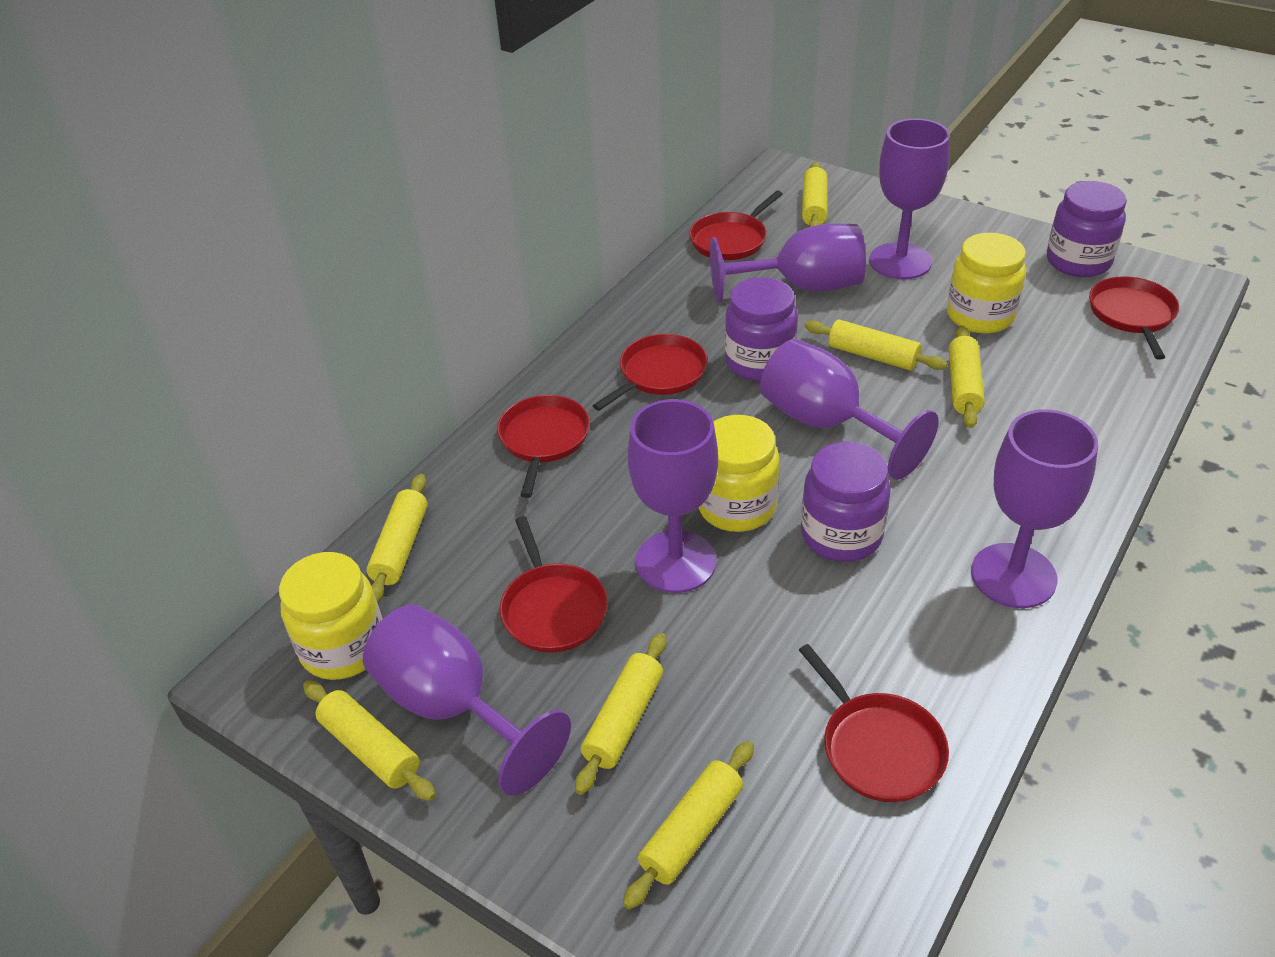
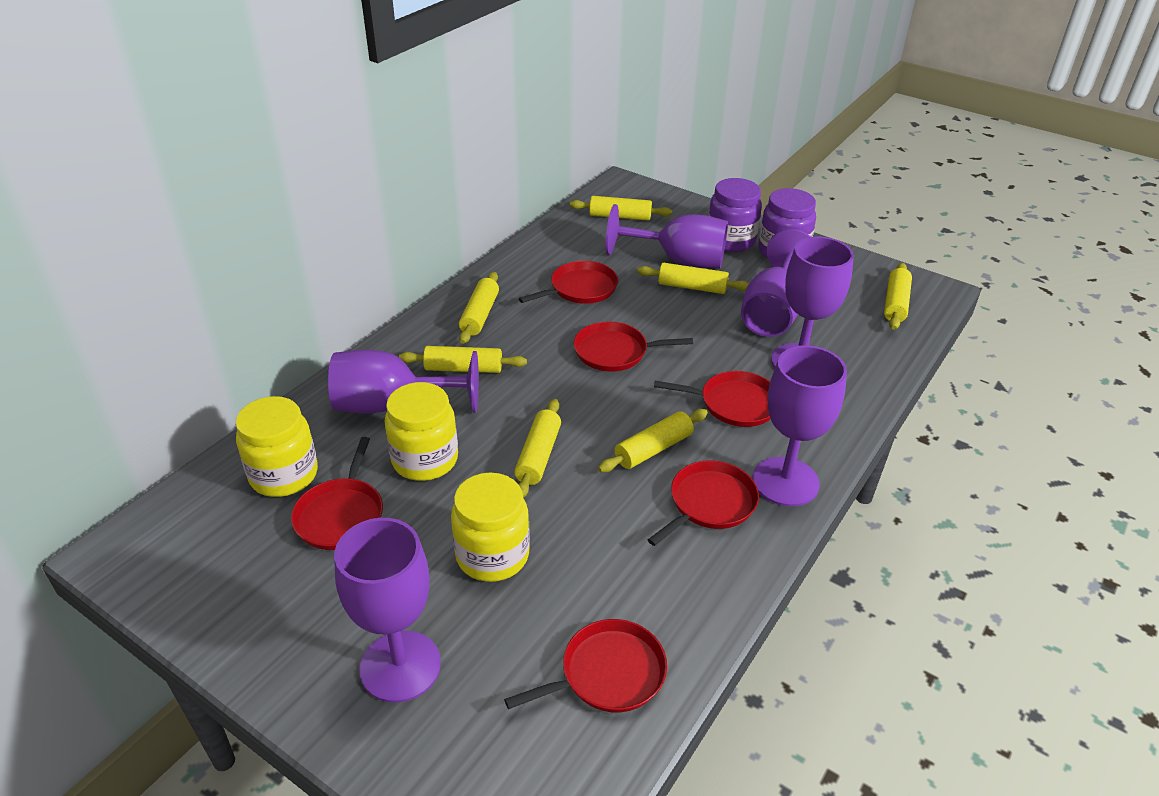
purple jar: 3 -> 2

